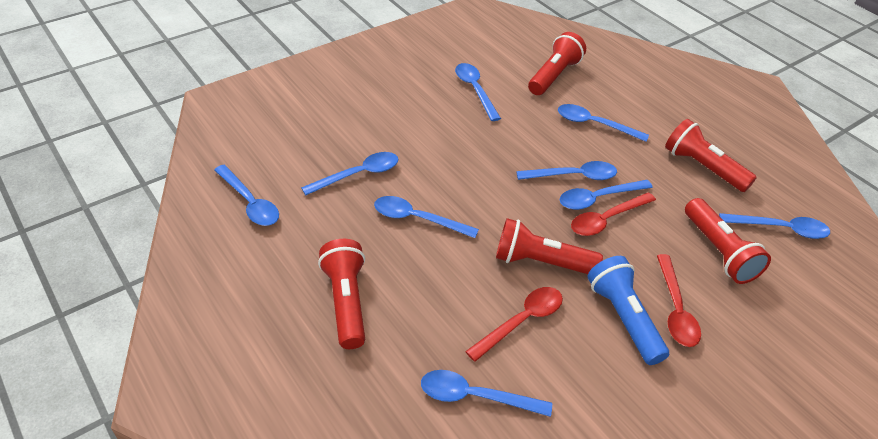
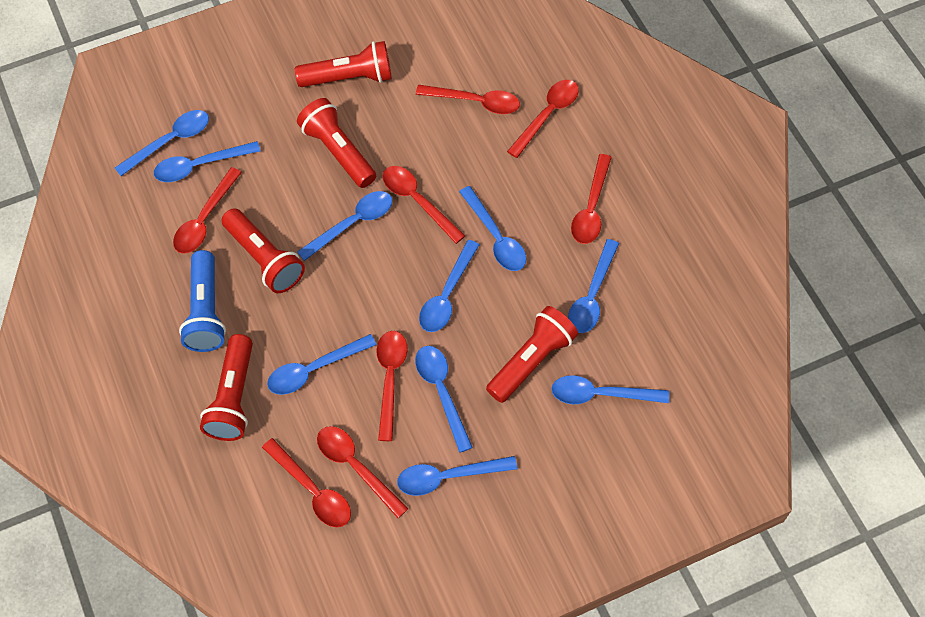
blue spoon: 9 -> 10
red spoon: 3 -> 8

